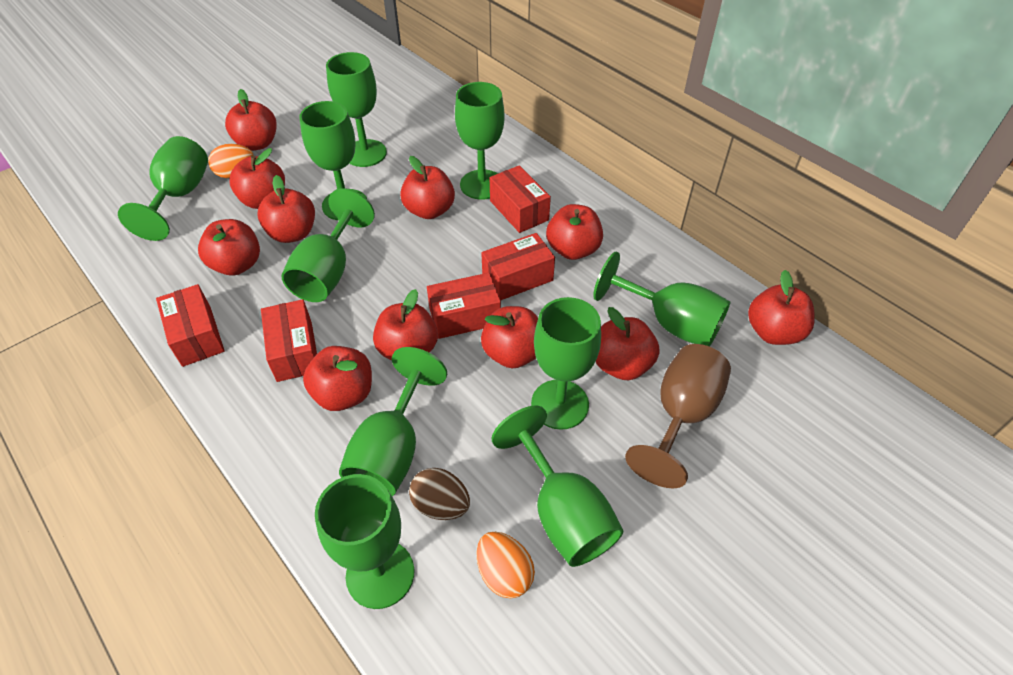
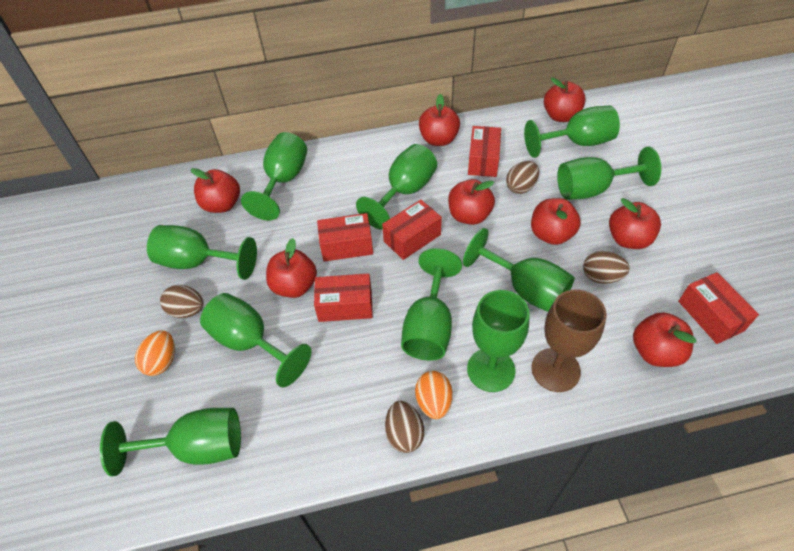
brown egg: 1 -> 4
red apple: 11 -> 8

